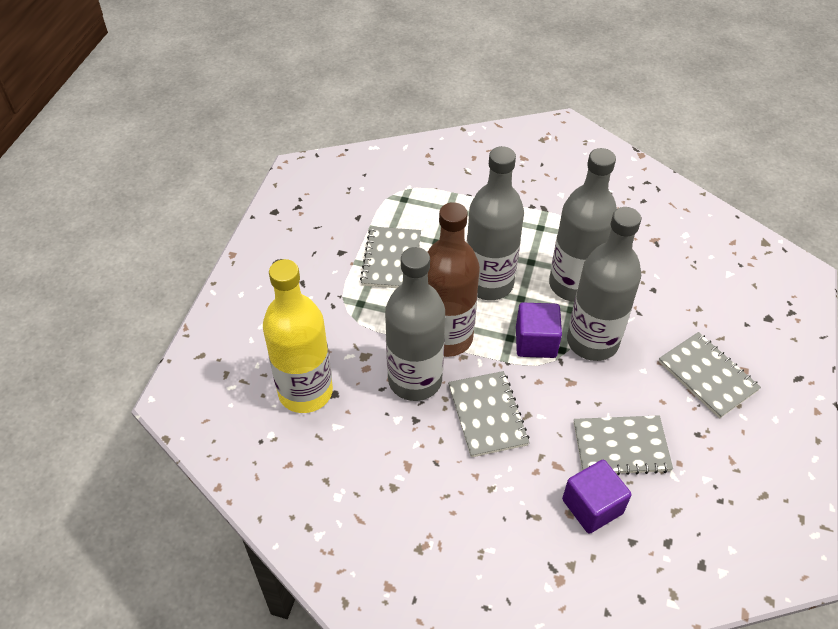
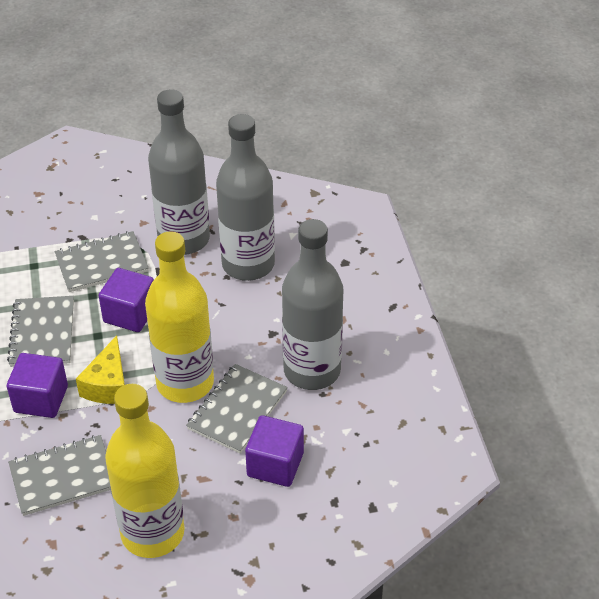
brown bottle: 1 -> 0
grey bottle: 4 -> 3
purple cube: 2 -> 3
yellow bottle: 1 -> 2
yellow cheese: 0 -> 1

